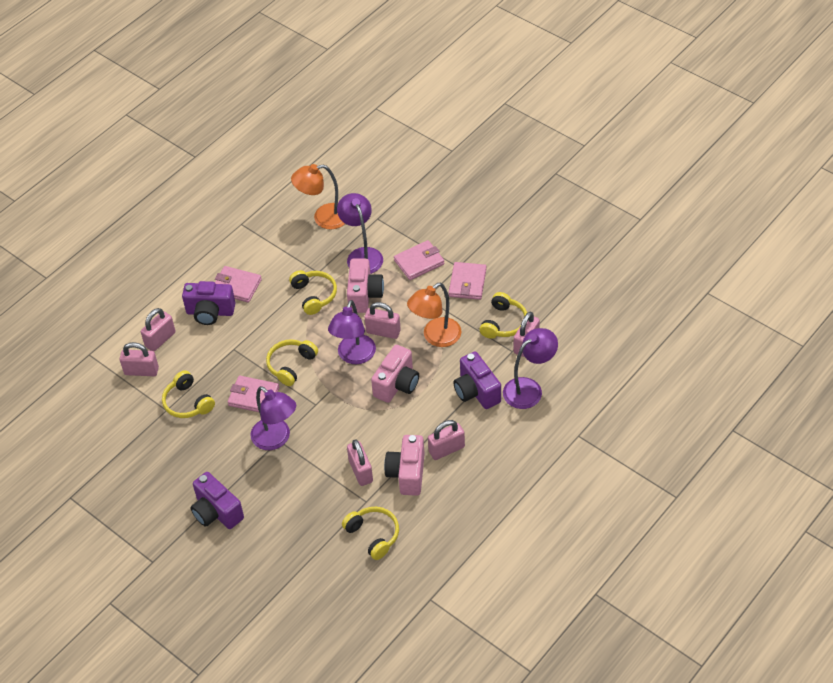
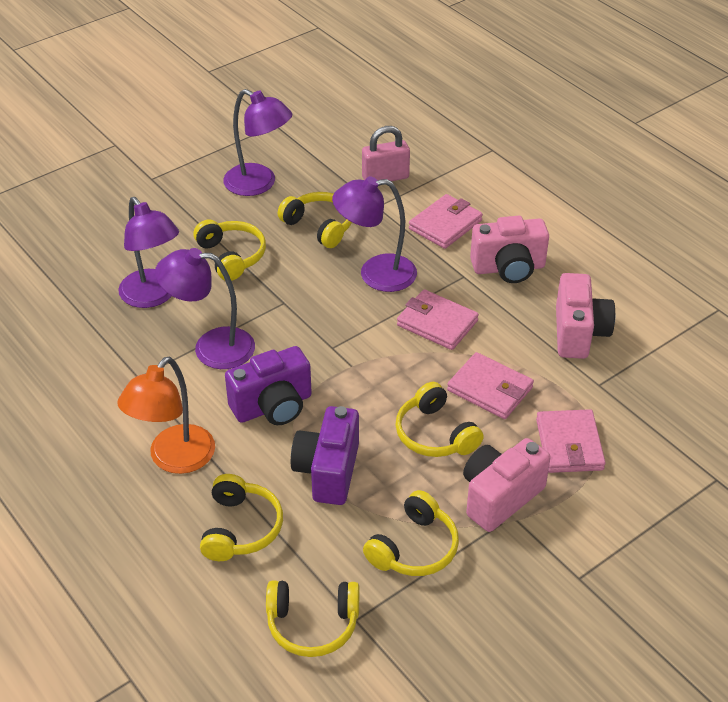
orange lamp: 2 -> 1
pink padlock: 6 -> 1
purple camera: 3 -> 2
yellow headphones: 5 -> 6

